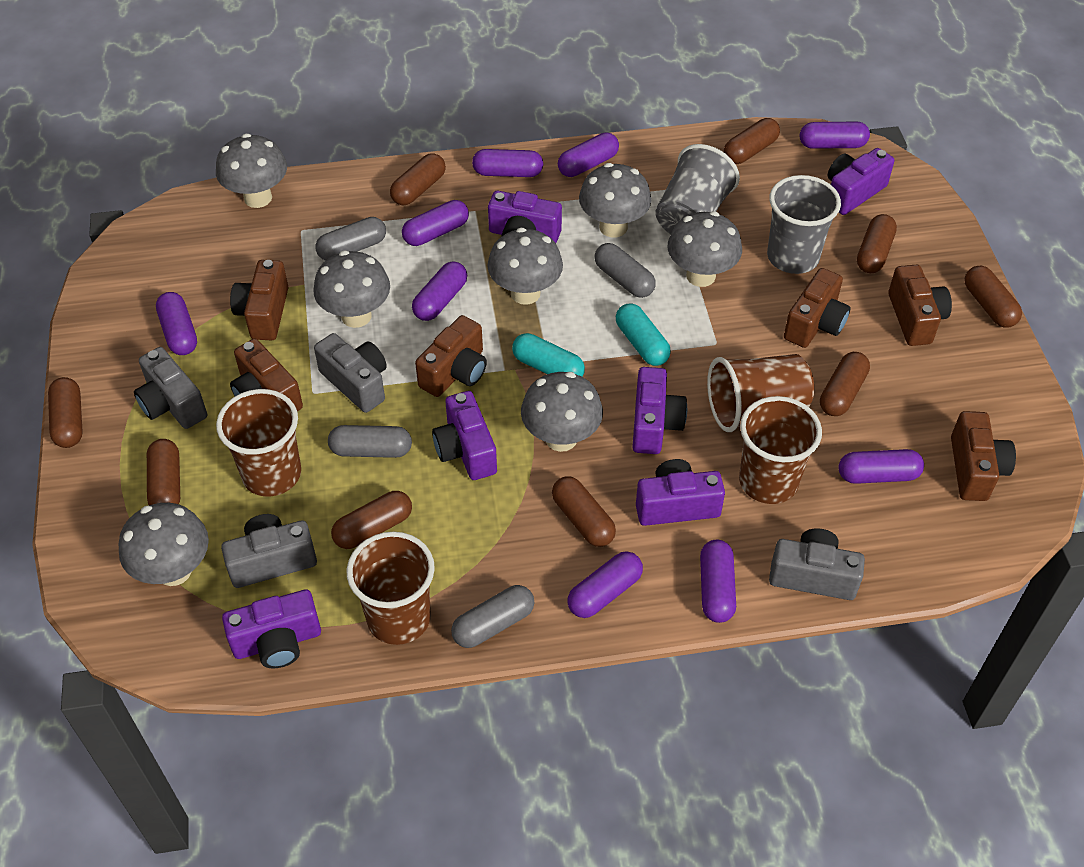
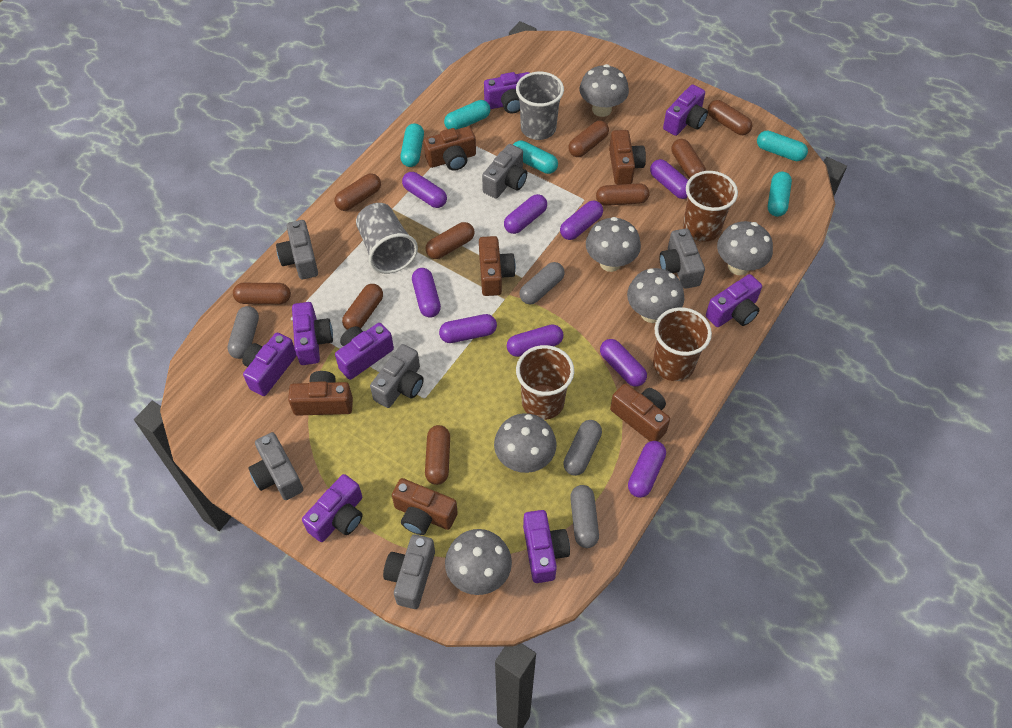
brown cup: 4 -> 3
grey camera: 4 -> 6
grey mushroom: 7 -> 6
purple camera: 6 -> 8
turquoise capsule: 2 -> 5

